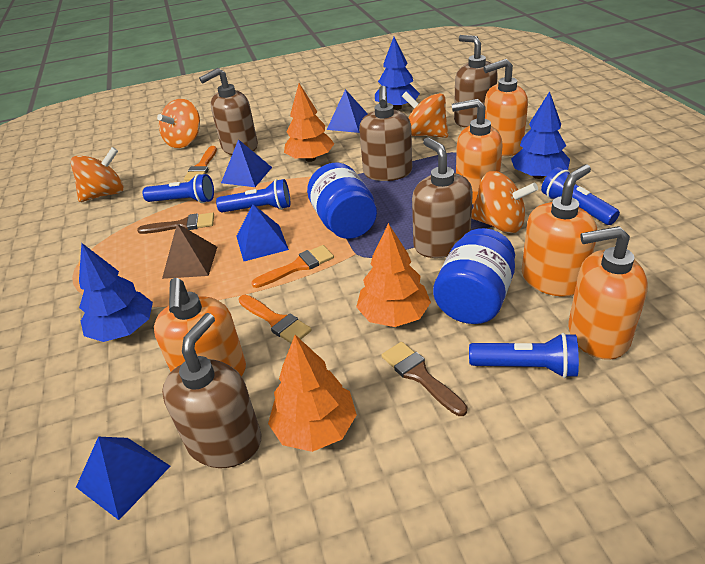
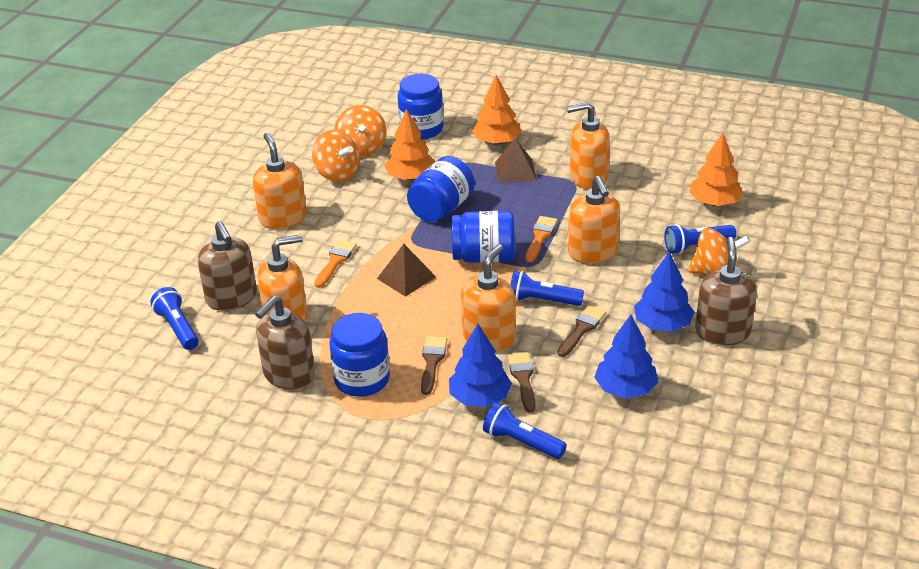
blue jar: 2 -> 4
blue pyramid: 4 -> 0
brown brush: 2 -> 3
brown pyramid: 1 -> 2
brown soap dispenser: 5 -> 3
orange brush: 3 -> 2
orange spinning top: 4 -> 3

